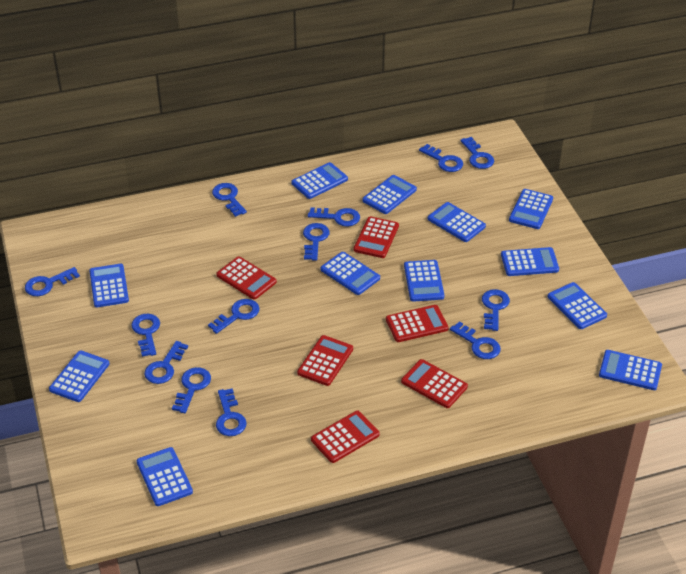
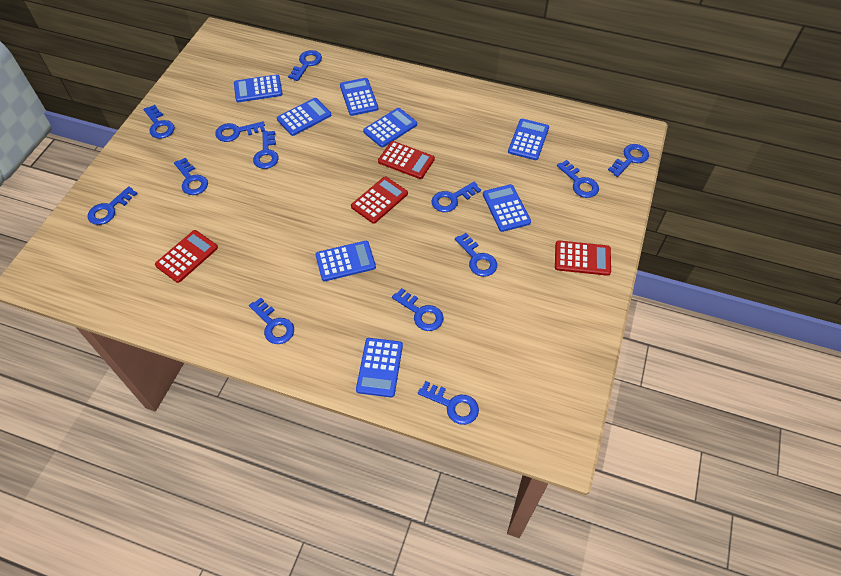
blue calculator: 12 -> 8
red calculator: 6 -> 4

